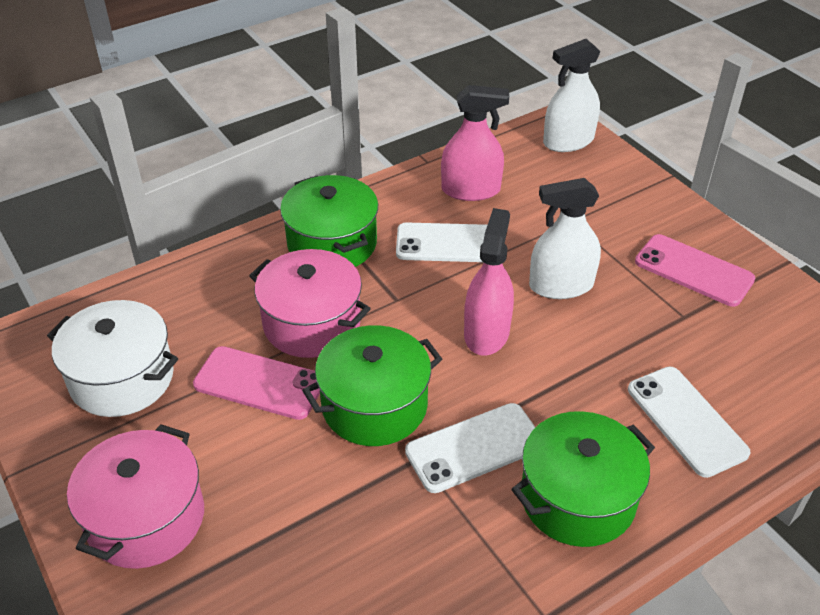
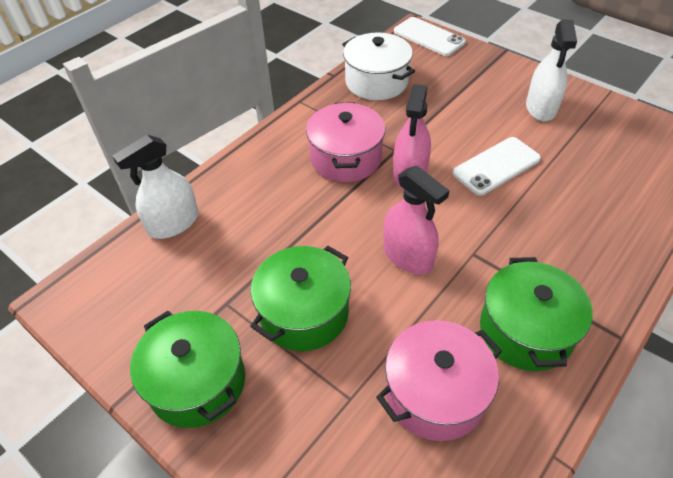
pink phone: 2 -> 0
white phone: 3 -> 2

